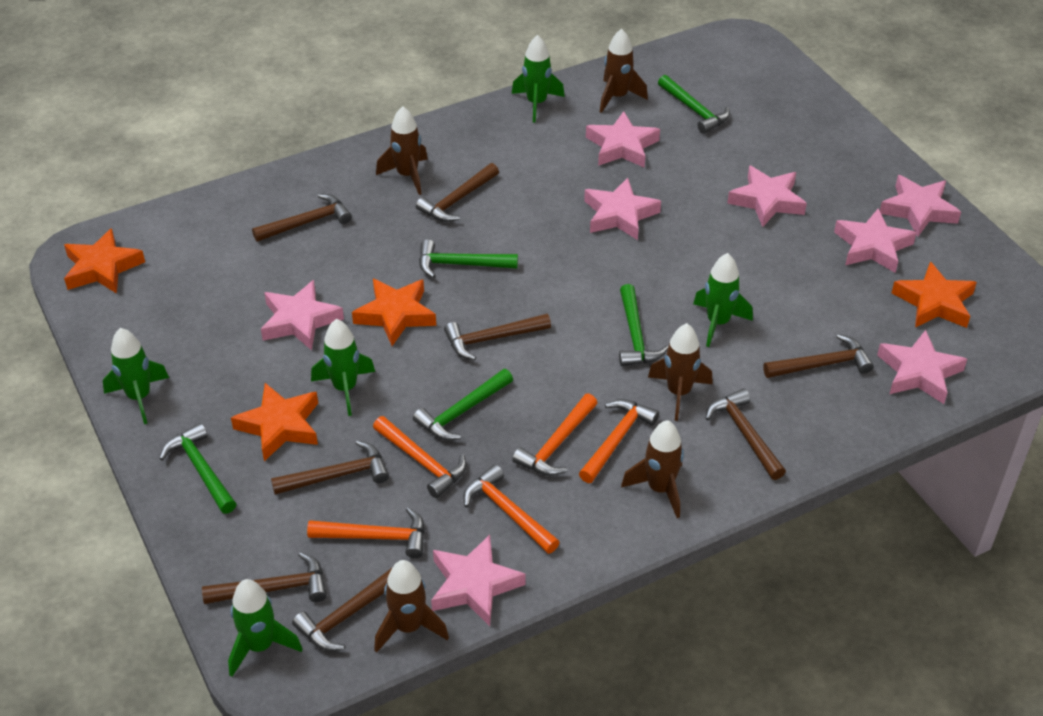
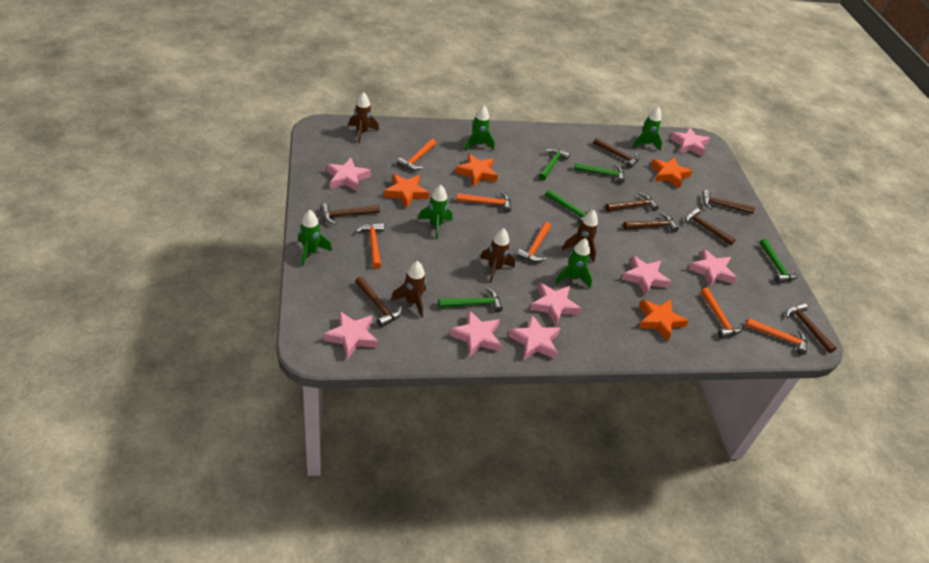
brown rocket: 5 -> 4
orange hammer: 5 -> 6

